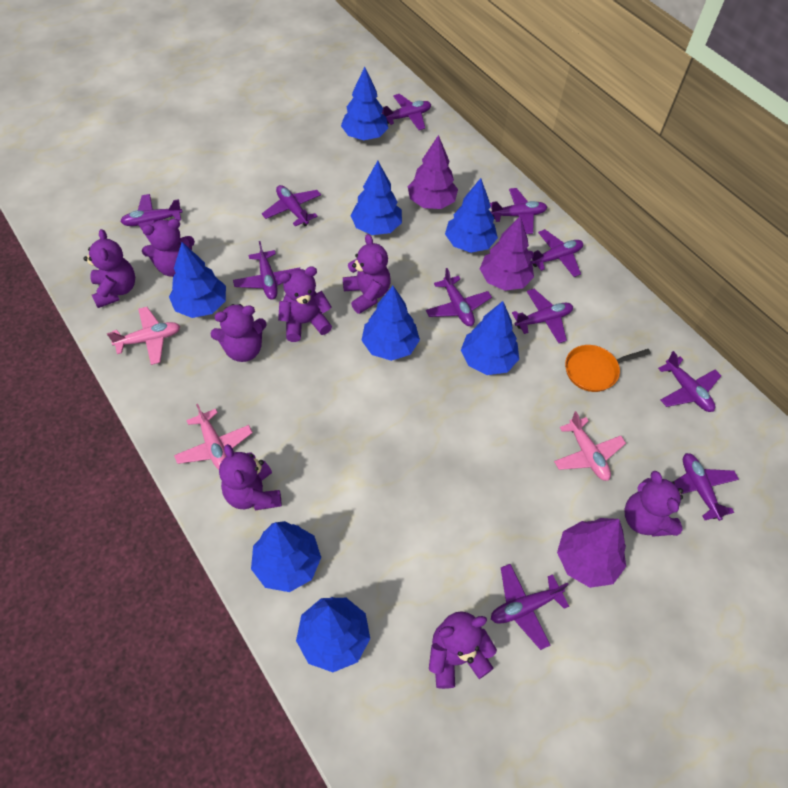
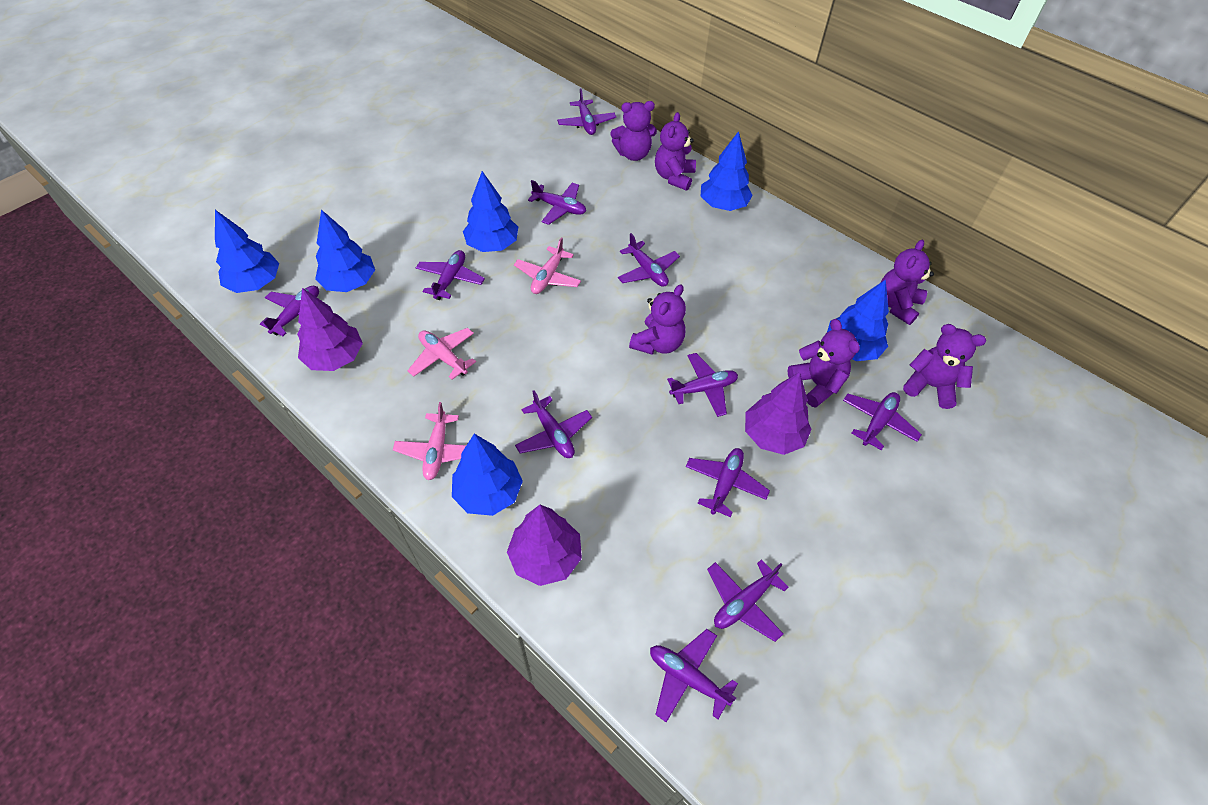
blue tree: 8 -> 6
orange pan: 1 -> 0
purple teddy bear: 8 -> 6

